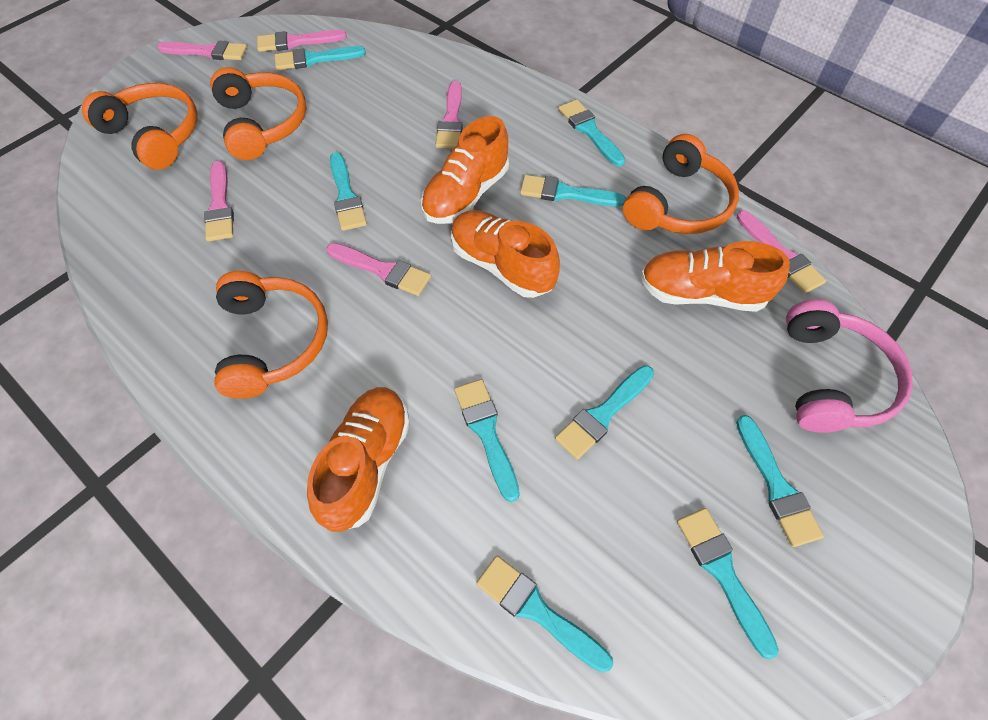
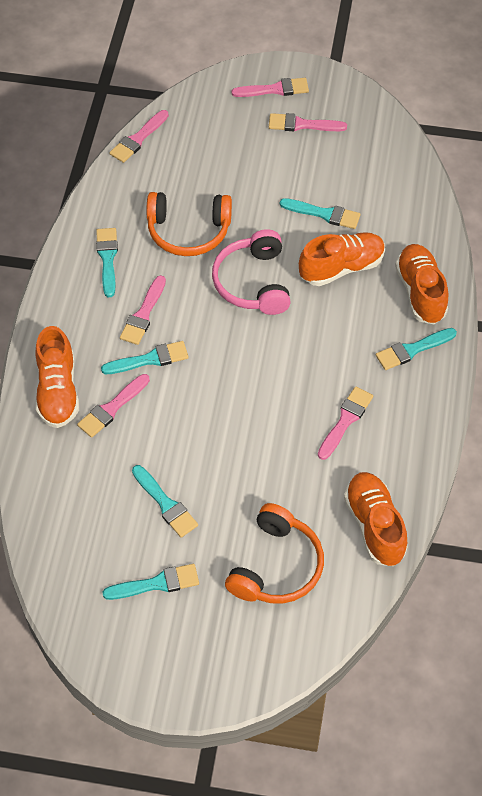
orange headphones: 4 -> 2
turquoise brush: 9 -> 6

